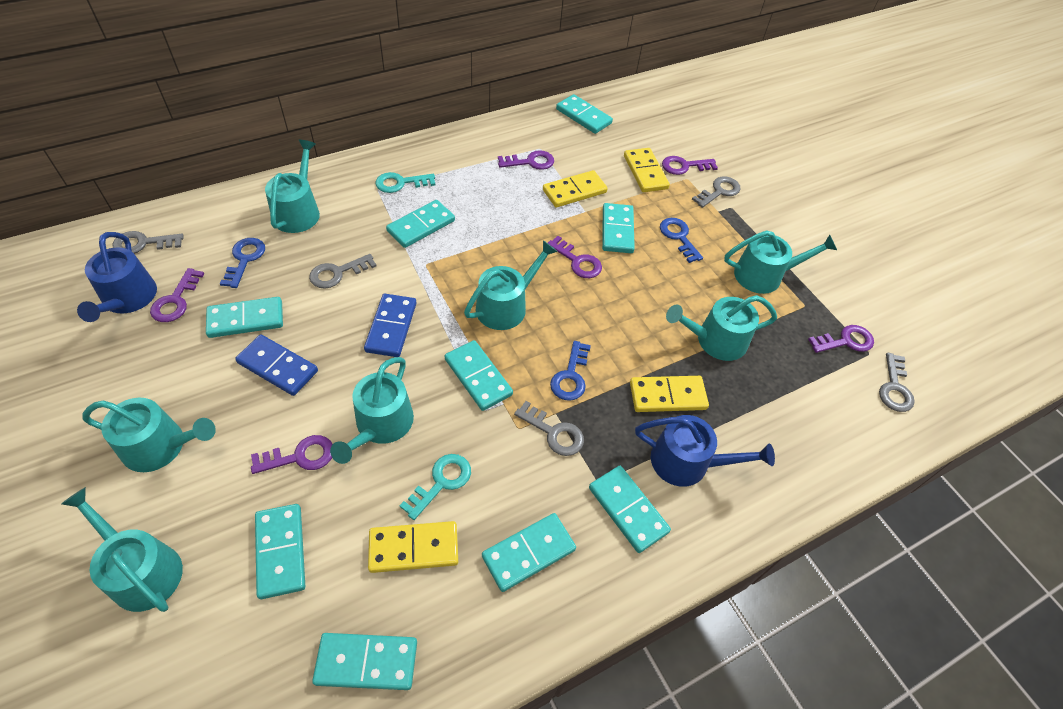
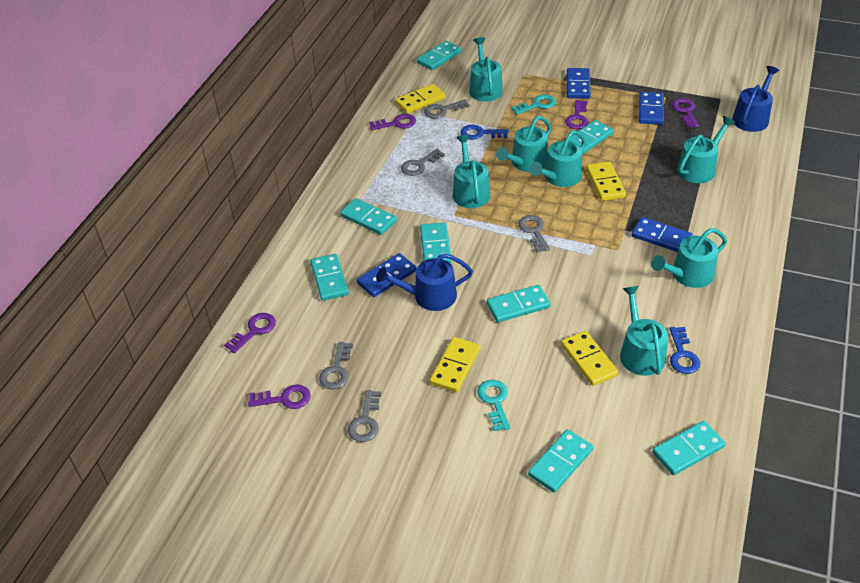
blue domino: 2 -> 4
blue key: 3 -> 2
purple key: 6 -> 5
turquoise domino: 9 -> 8

